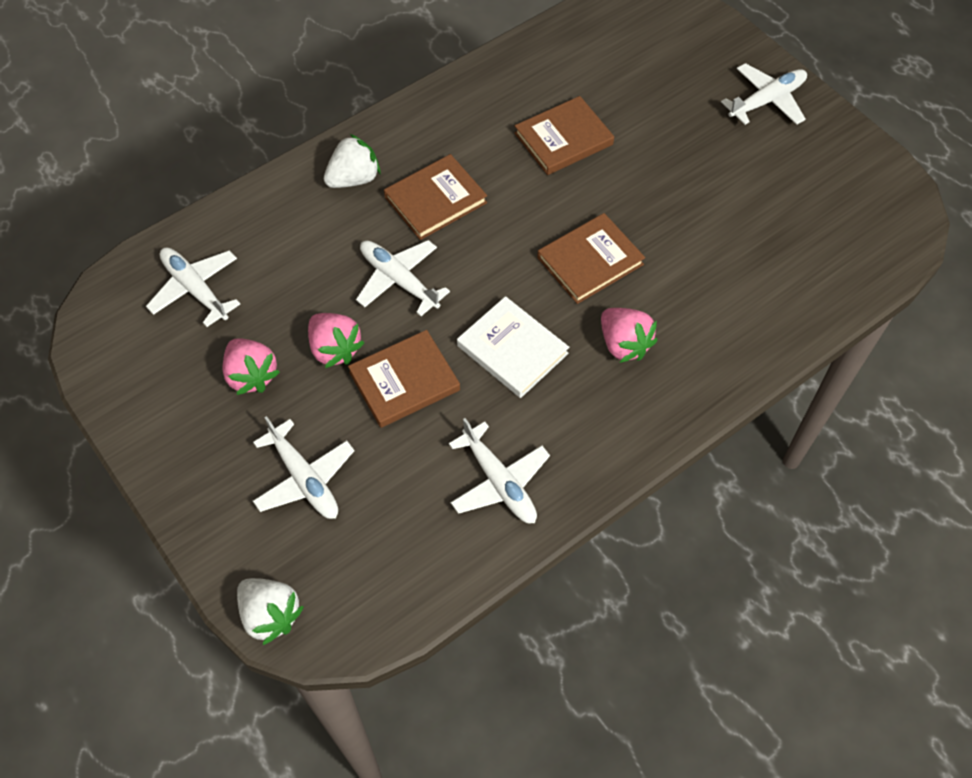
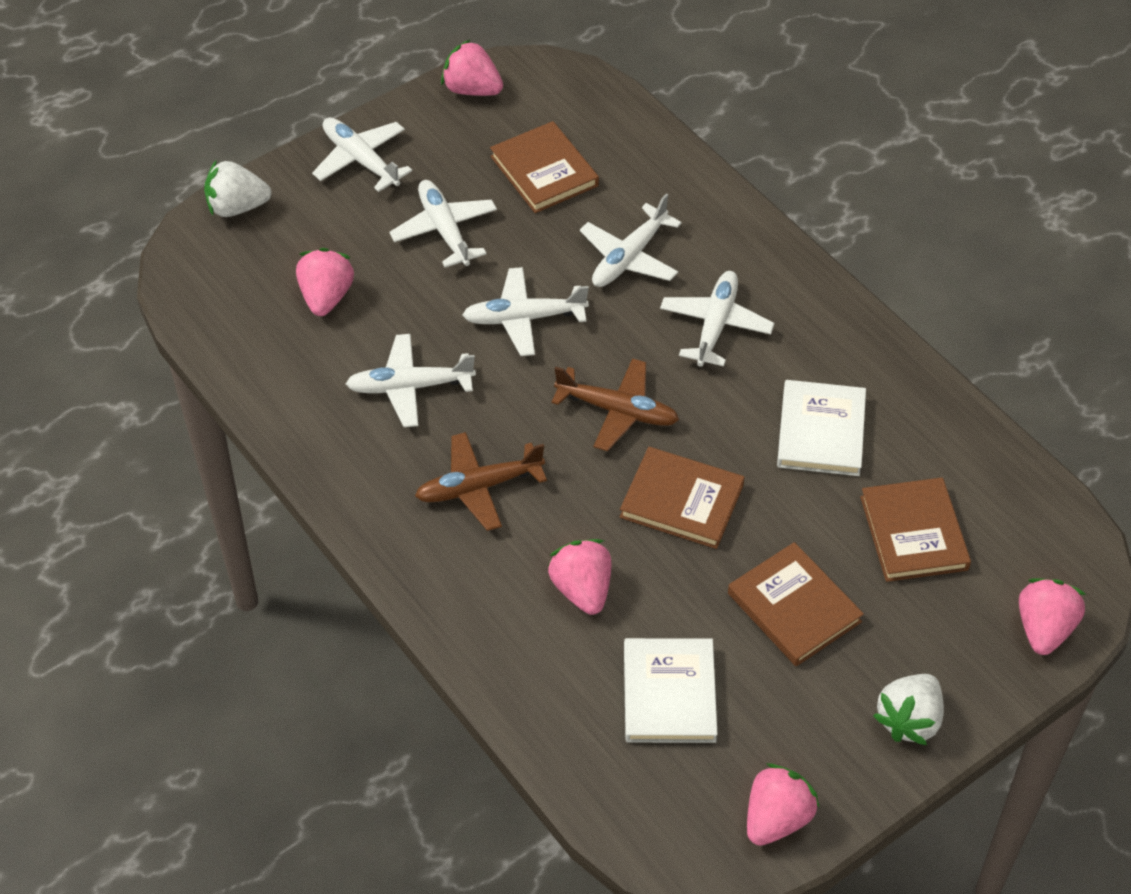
brown plane: 0 -> 2
pink strawberry: 3 -> 5
white book: 1 -> 2
white plane: 5 -> 6

